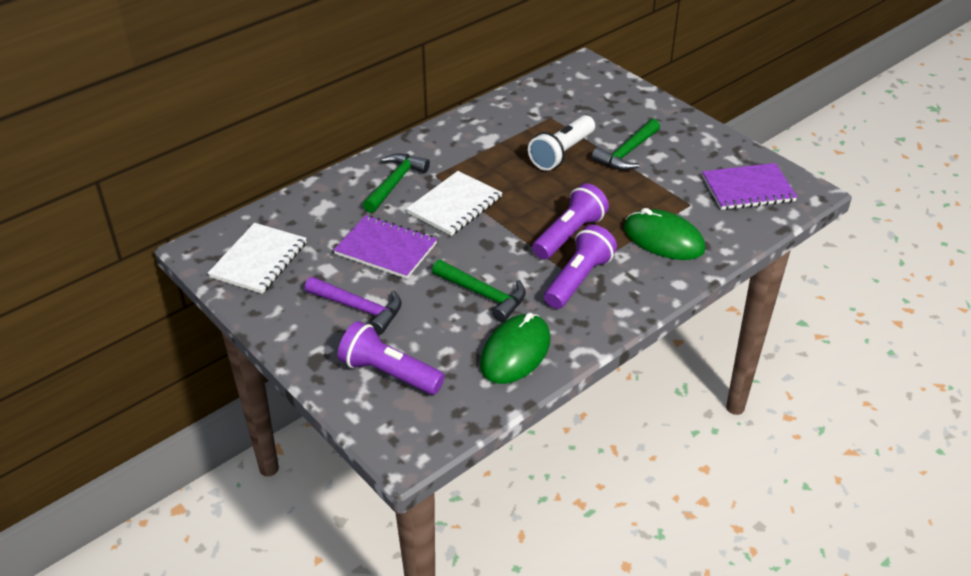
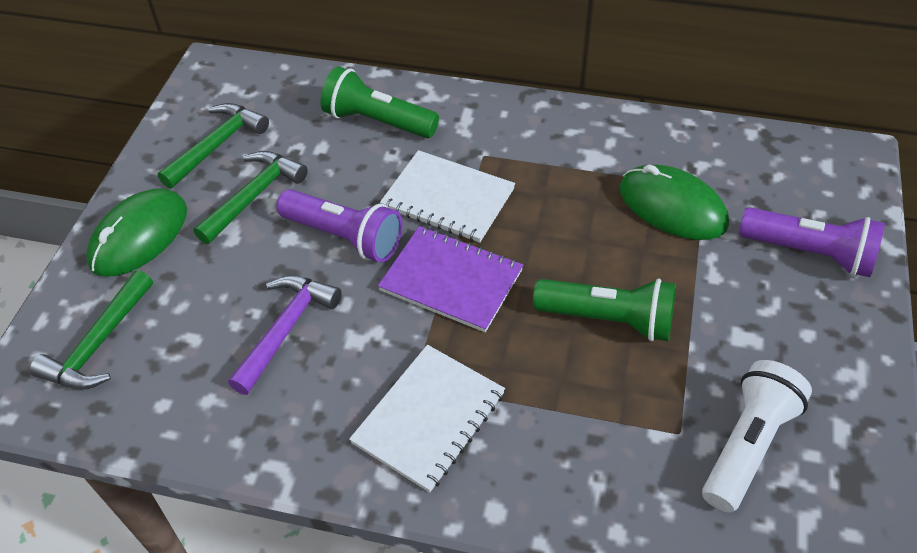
green flashlight: 0 -> 2
purple flashlight: 3 -> 2
purple notebook: 2 -> 1

